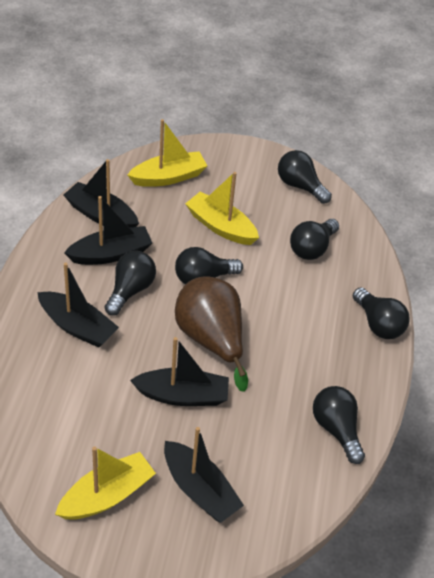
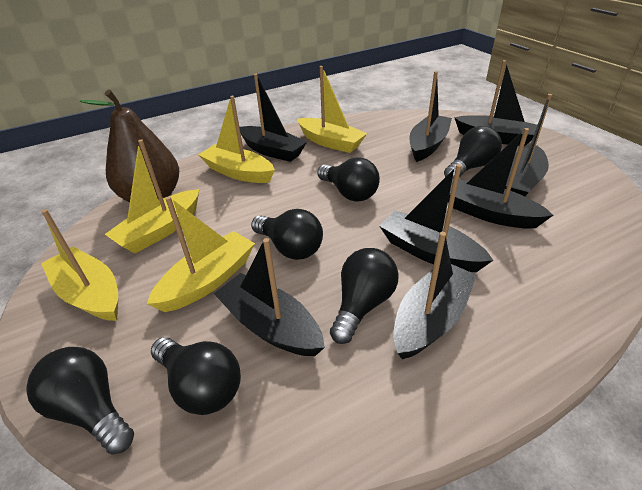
black boat: 5 -> 8
yellow boat: 3 -> 5

